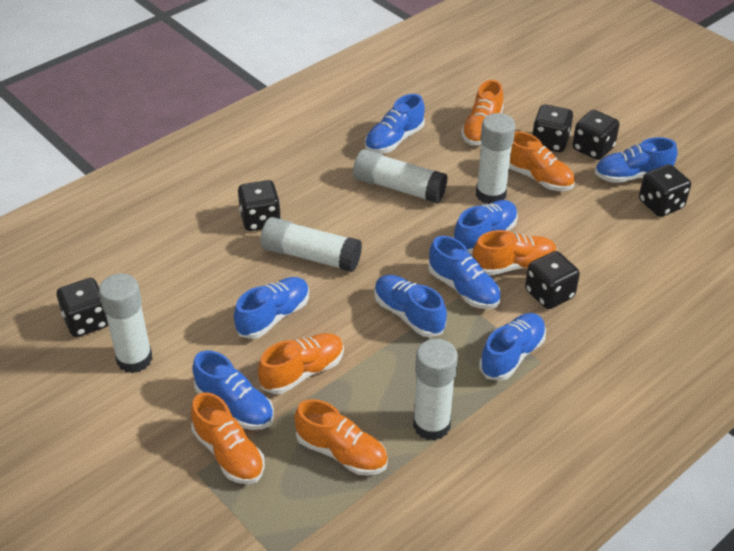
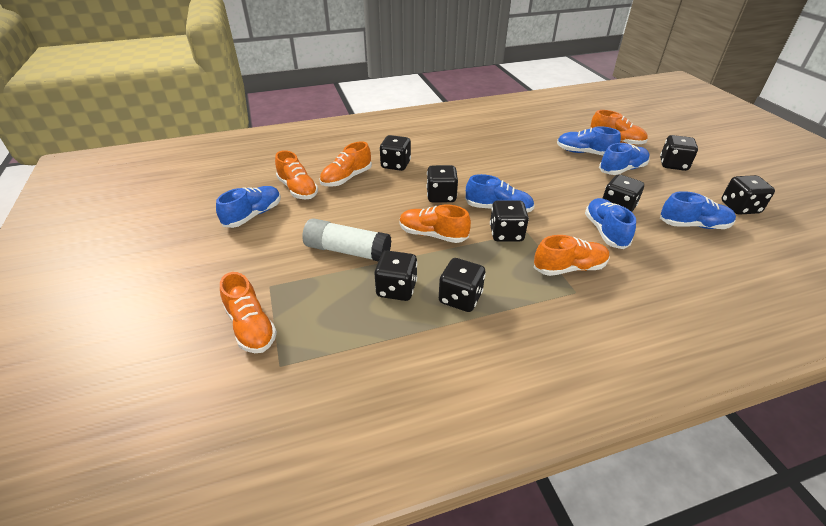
black dice: 6 -> 8
blue shoe: 8 -> 6
white glue stick: 5 -> 1

